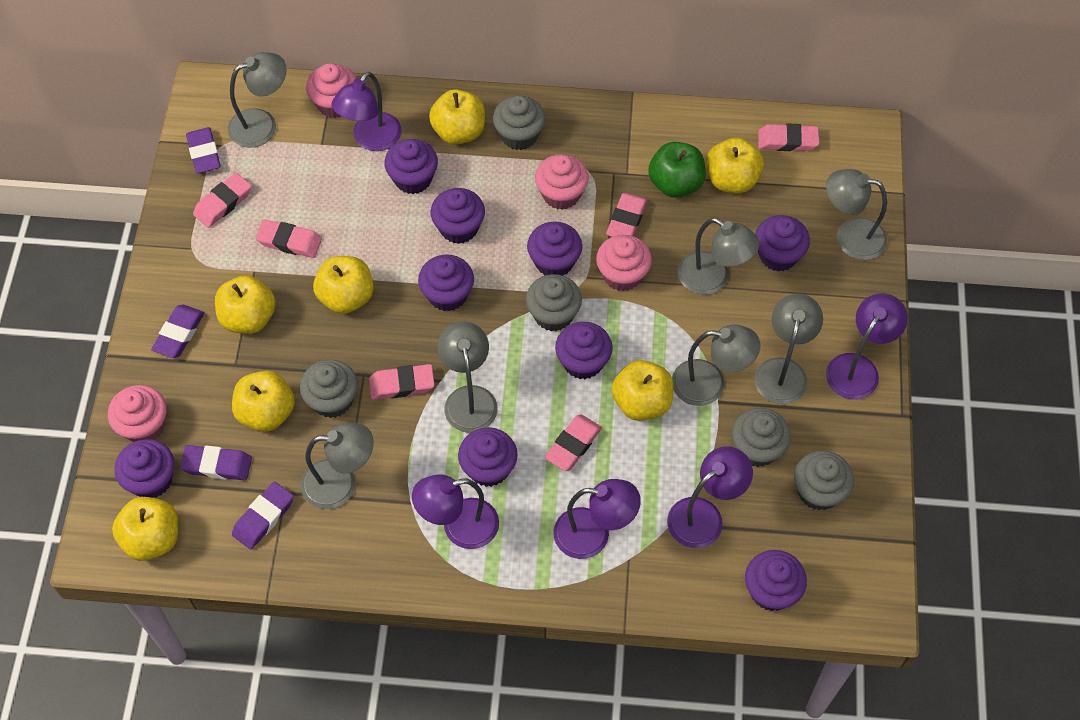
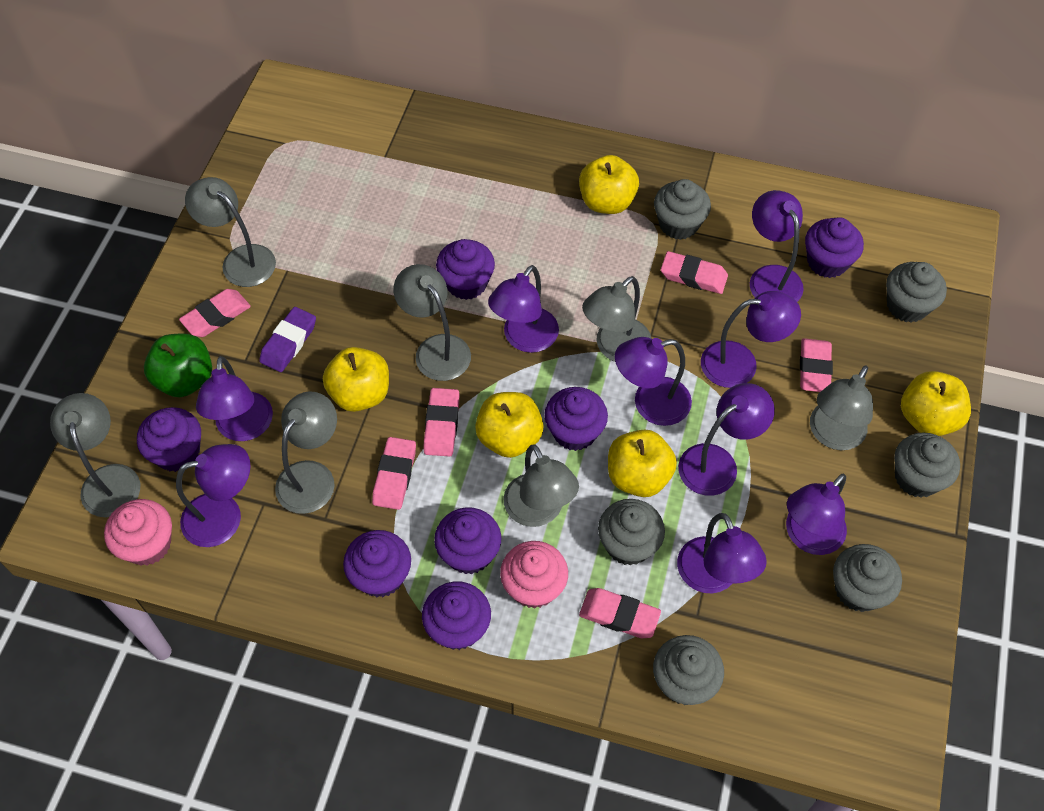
grey cupcake: 5 -> 6
pink cupcake: 4 -> 2
purple cupcake: 9 -> 7
purple eraser: 4 -> 1
purple lamp: 5 -> 9
yellow apple: 7 -> 5

